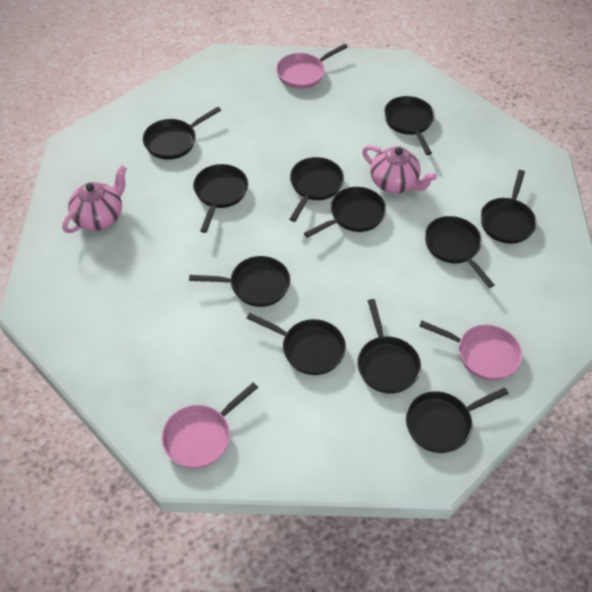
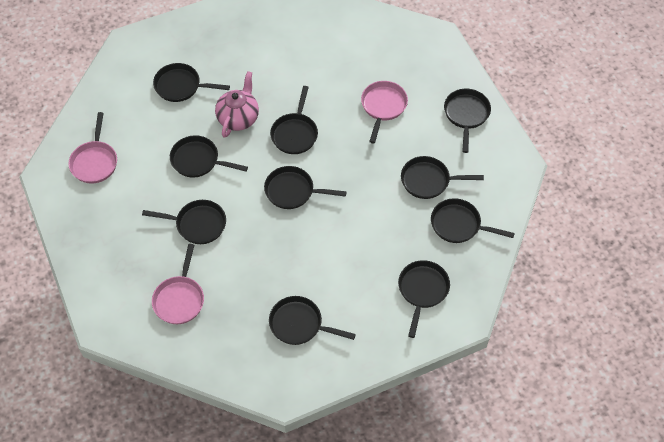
black pan: 11 -> 10
pink teapot: 2 -> 1

